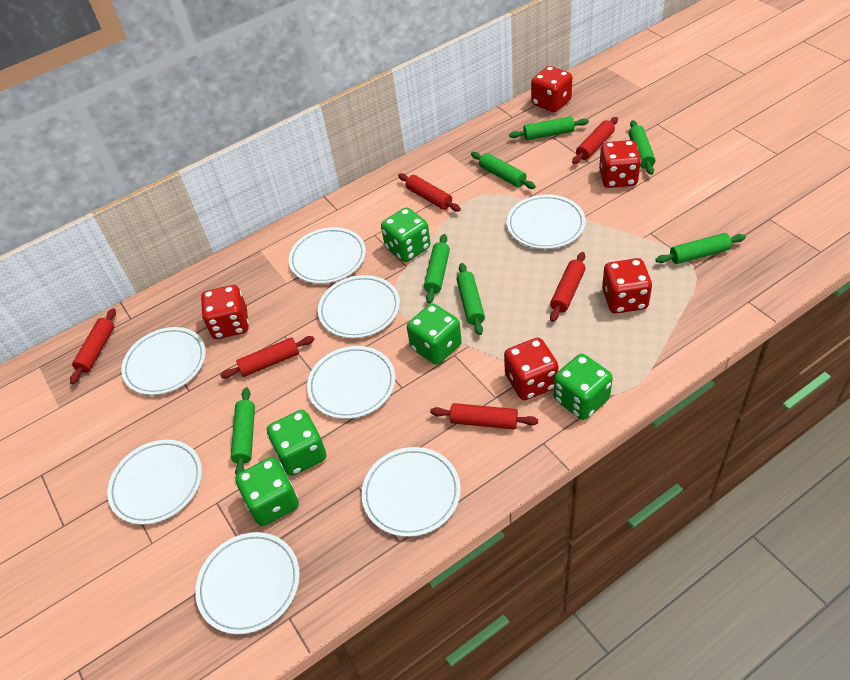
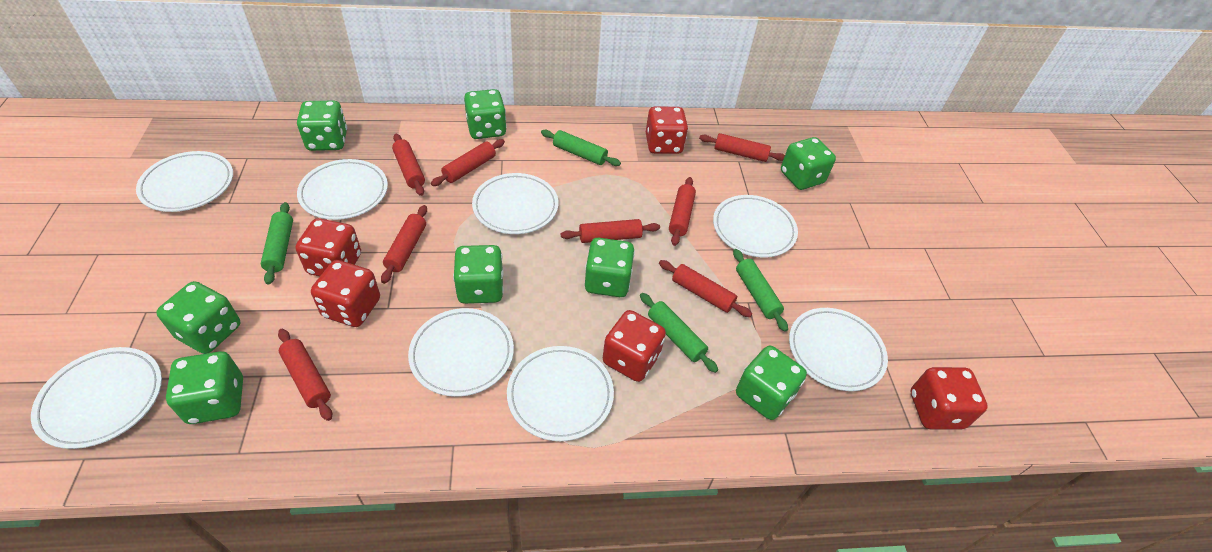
green dice: 5 -> 8
green rolling pin: 7 -> 4
red rolling pin: 6 -> 8

